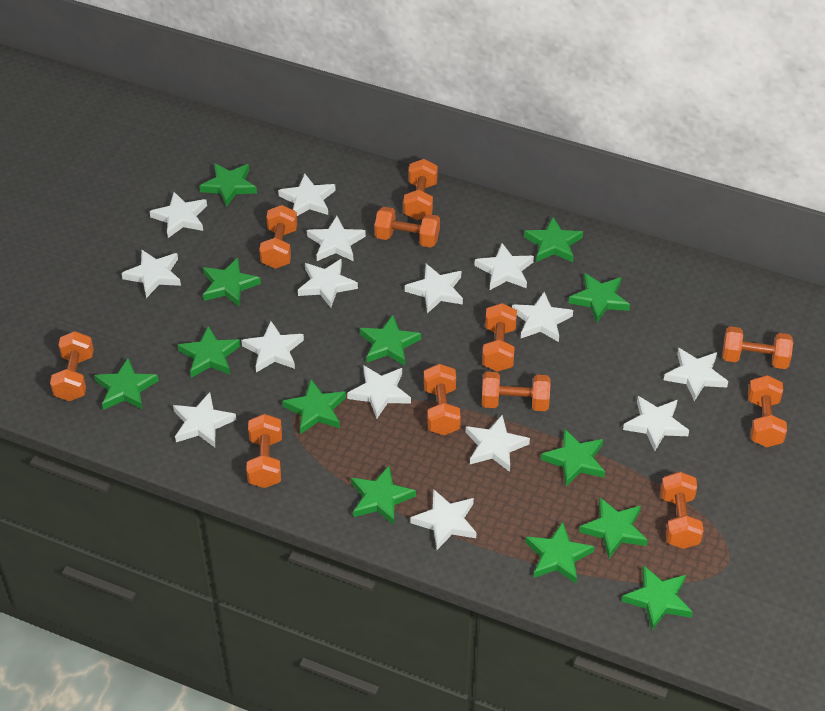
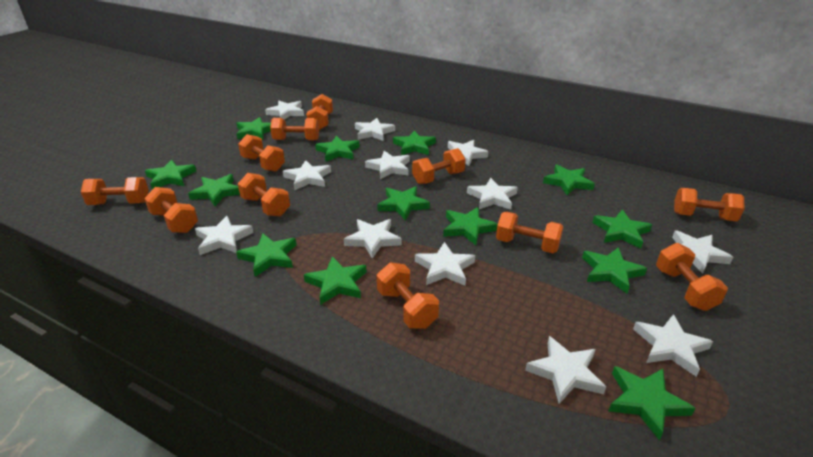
white star: 15 -> 12

